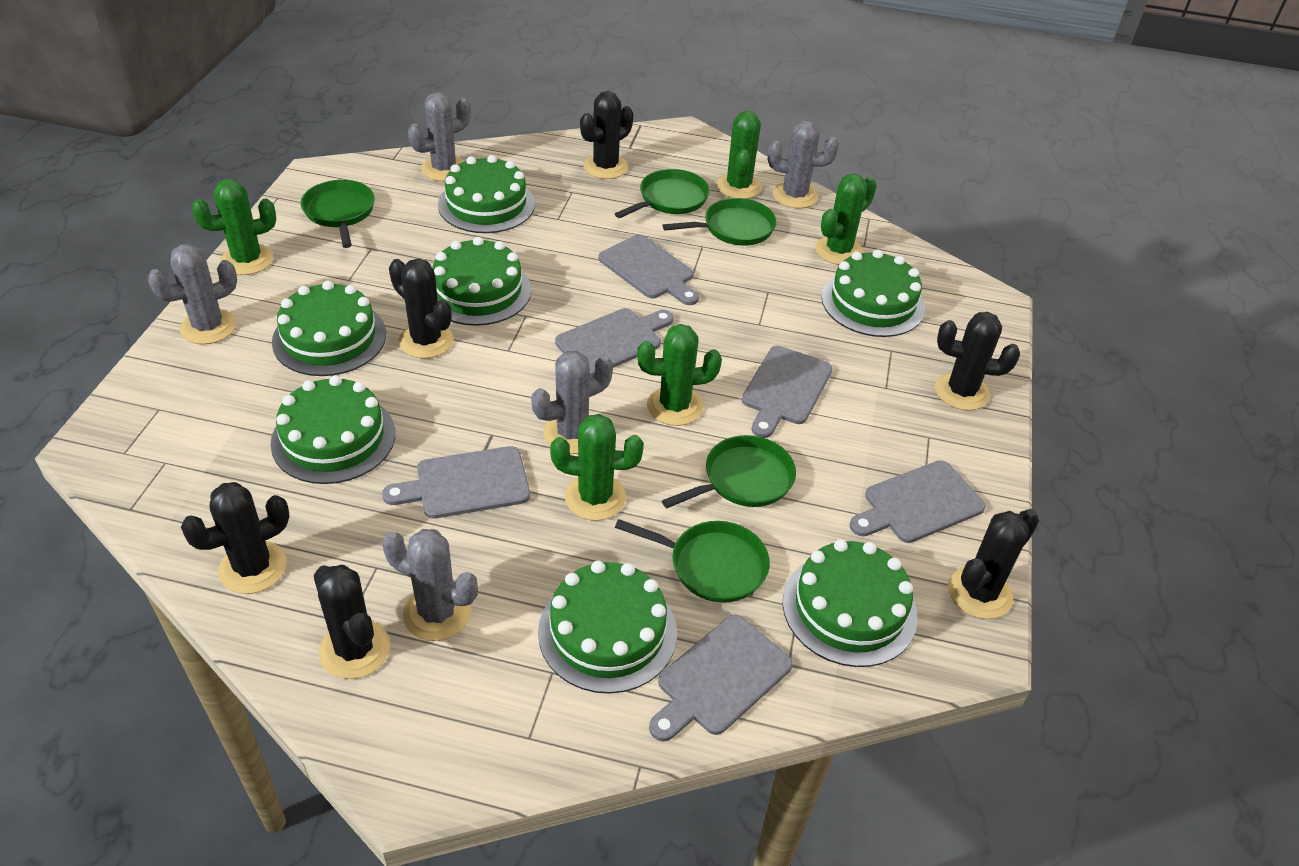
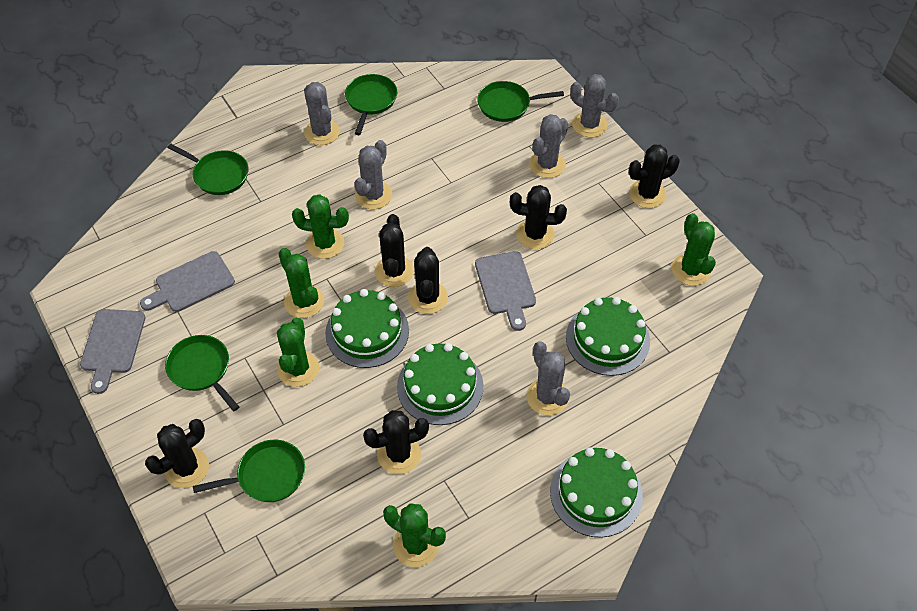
green cake: 7 -> 4
grey cutting board: 6 -> 3

